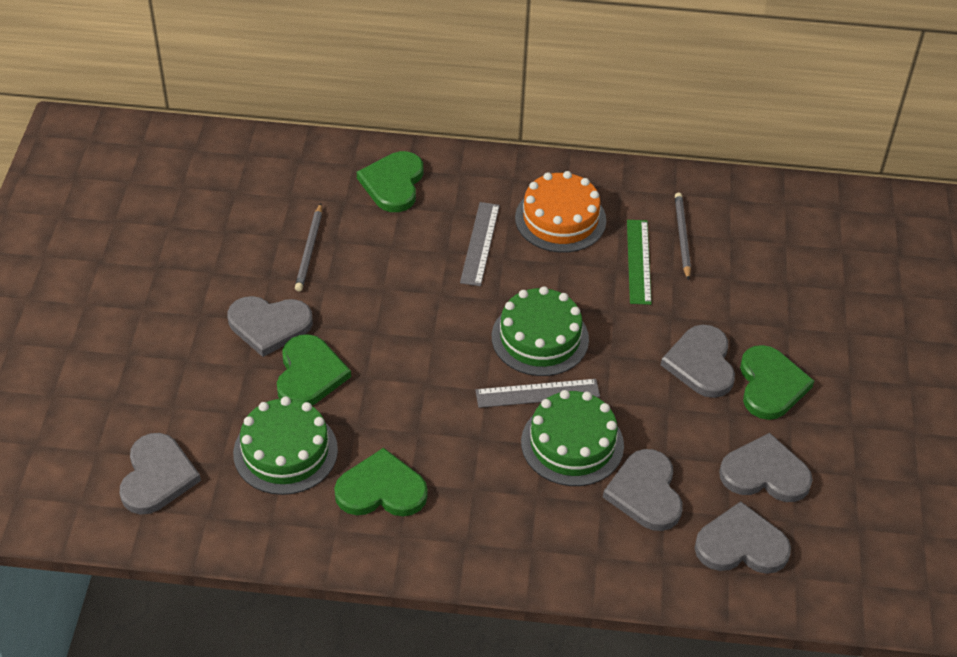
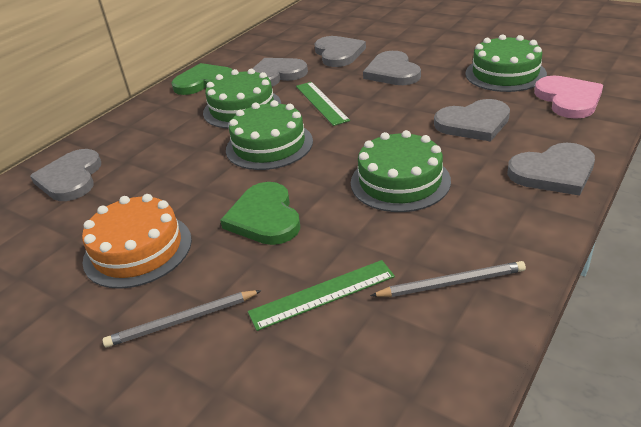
green cake: 3 -> 4
green heart: 4 -> 2
green ruler: 1 -> 2
grey ruler: 2 -> 0
pink heart: 0 -> 1

